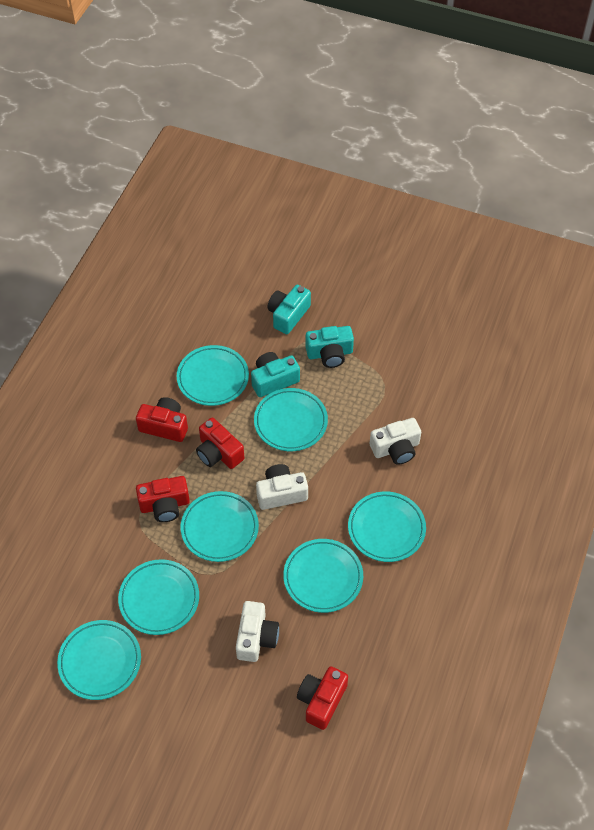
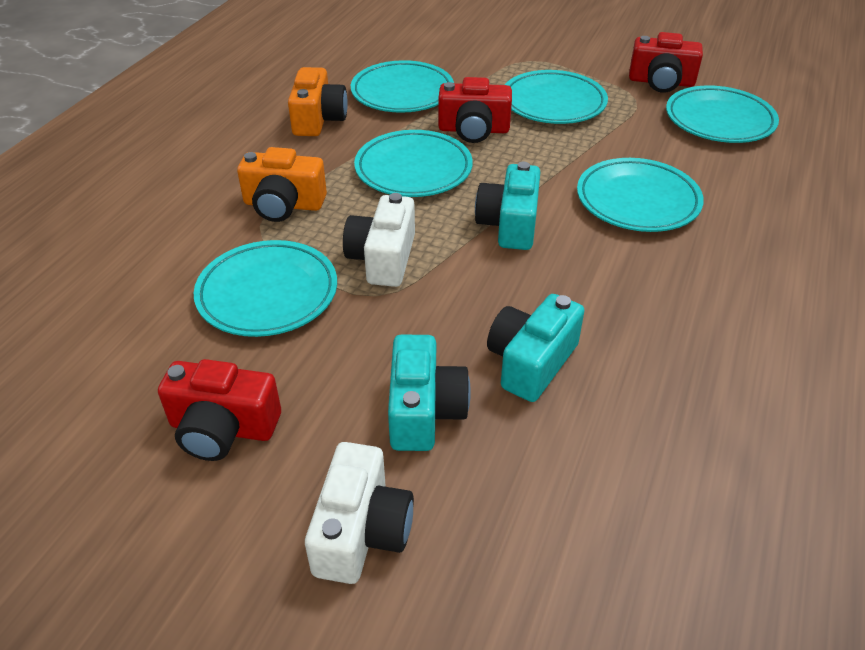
orange camera: 0 -> 2
red camera: 4 -> 3
turquoise plate: 7 -> 6
white camera: 3 -> 2

